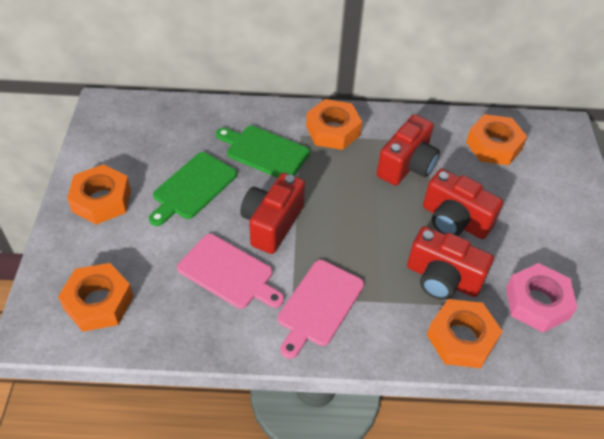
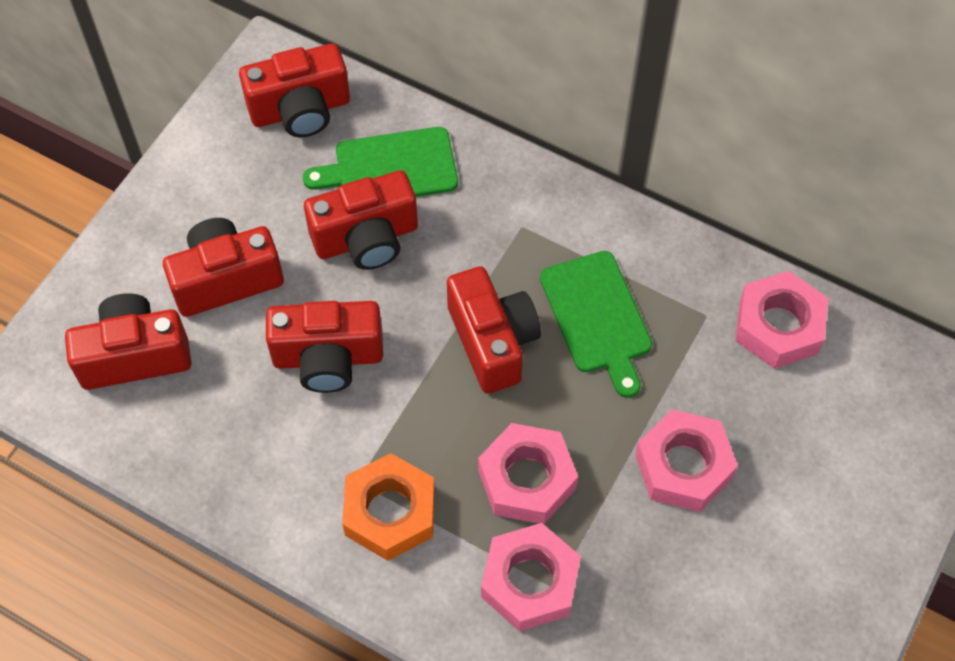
orange nut: 5 -> 1
pink cutting board: 2 -> 0
pink nut: 1 -> 4
red camera: 4 -> 6

